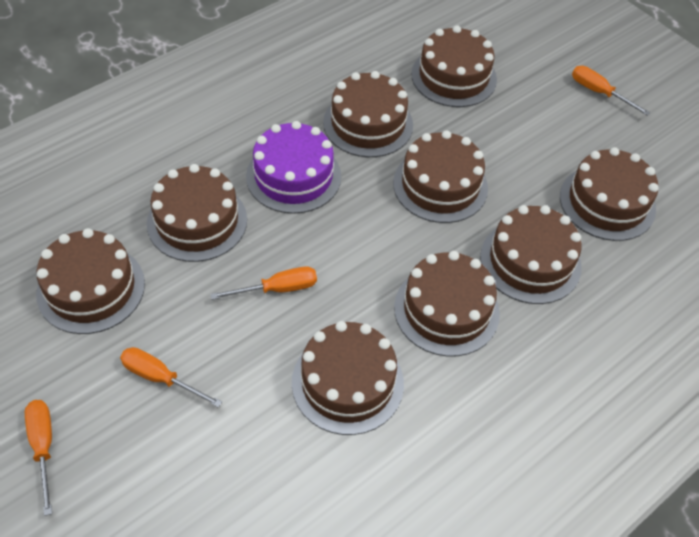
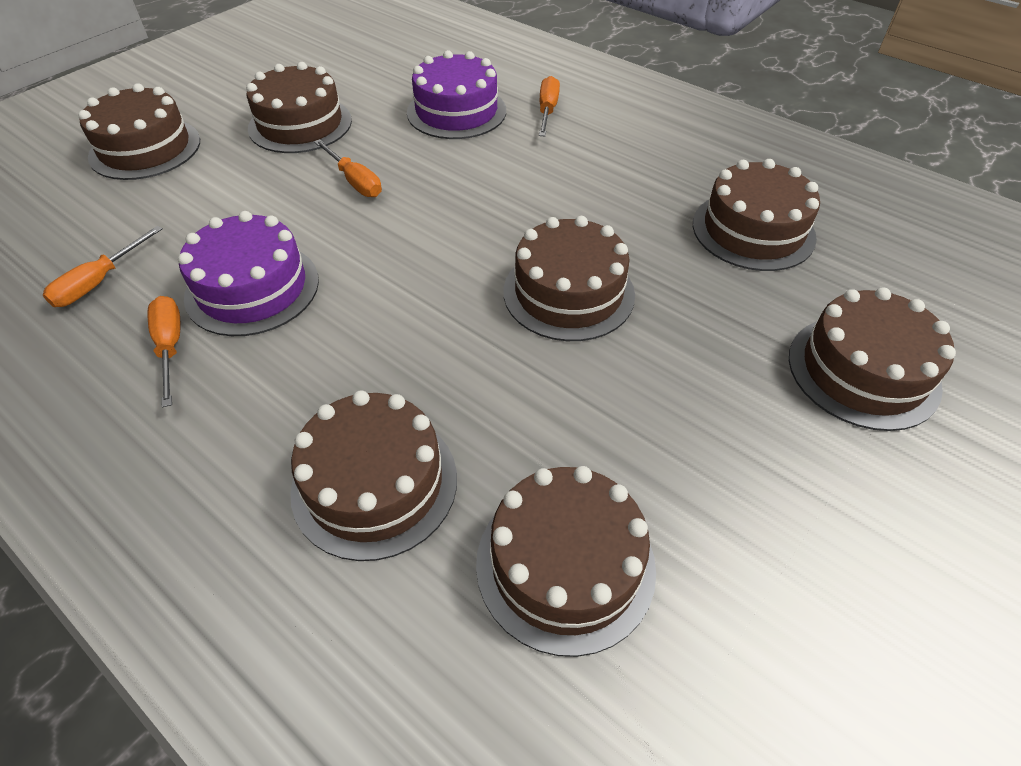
brown cake: 9 -> 7
purple cake: 1 -> 2

